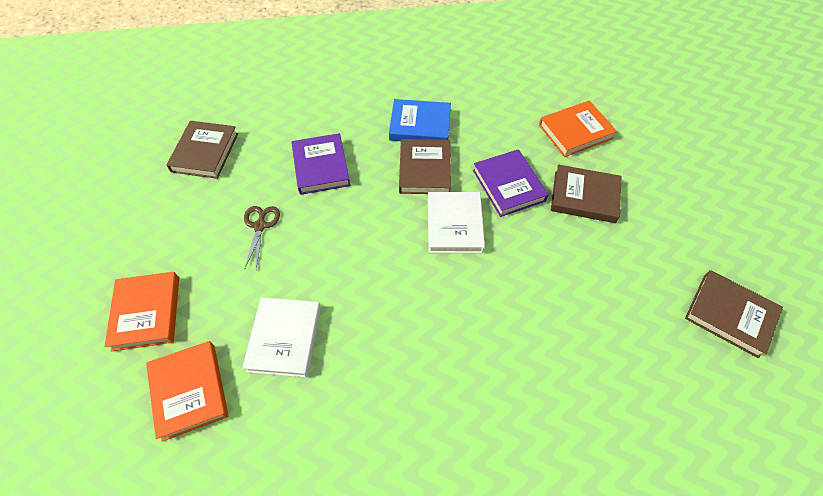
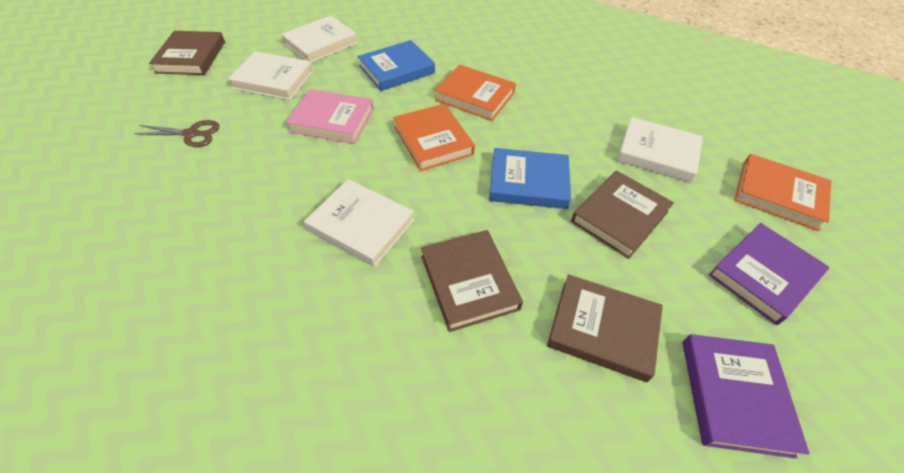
blue book: 1 -> 2
pink book: 0 -> 1
white book: 2 -> 4

